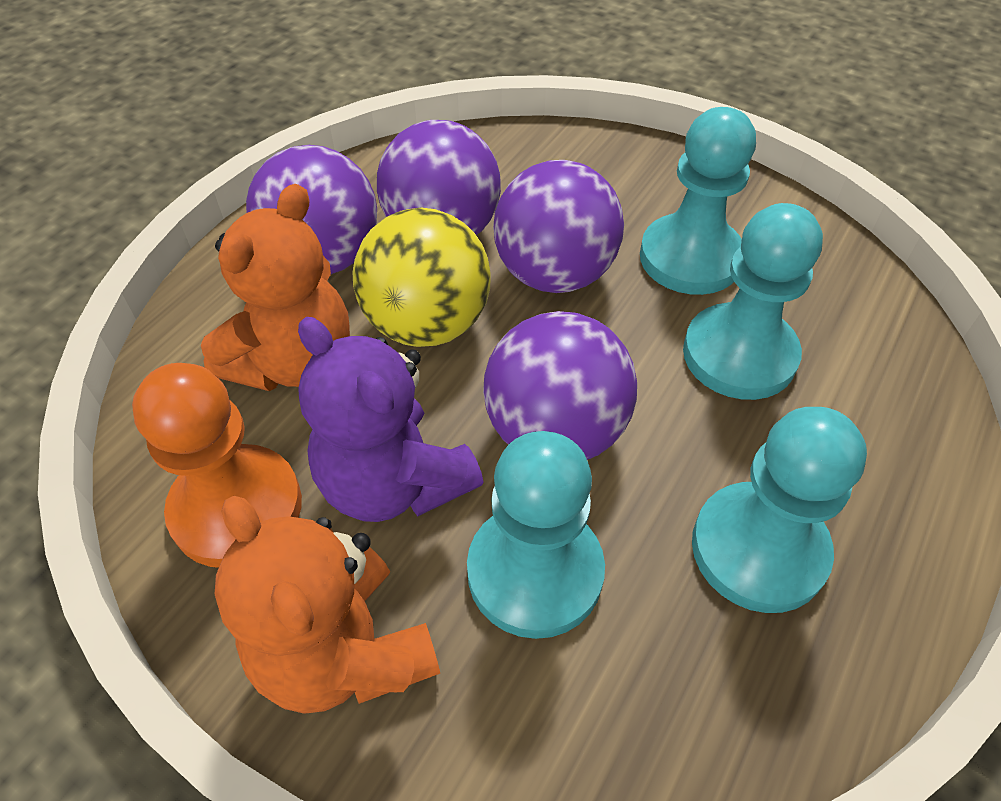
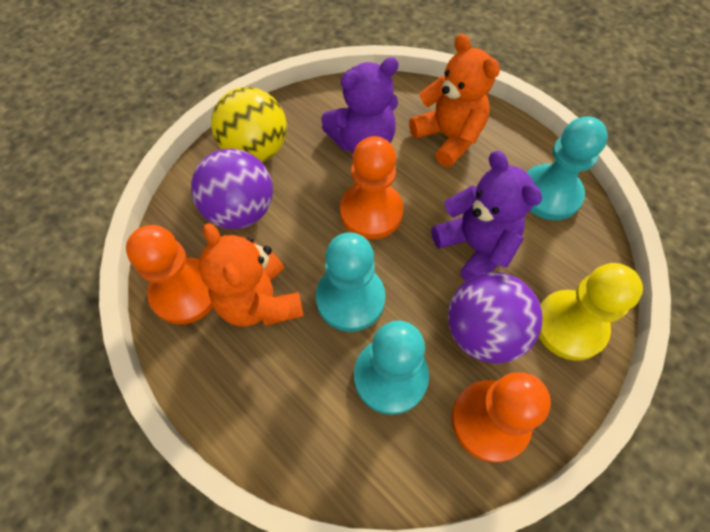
orange pawn: 1 -> 3
purple ball: 4 -> 2
purple teddy bear: 1 -> 2
turquoise pawn: 4 -> 3
yellow pawn: 0 -> 1

